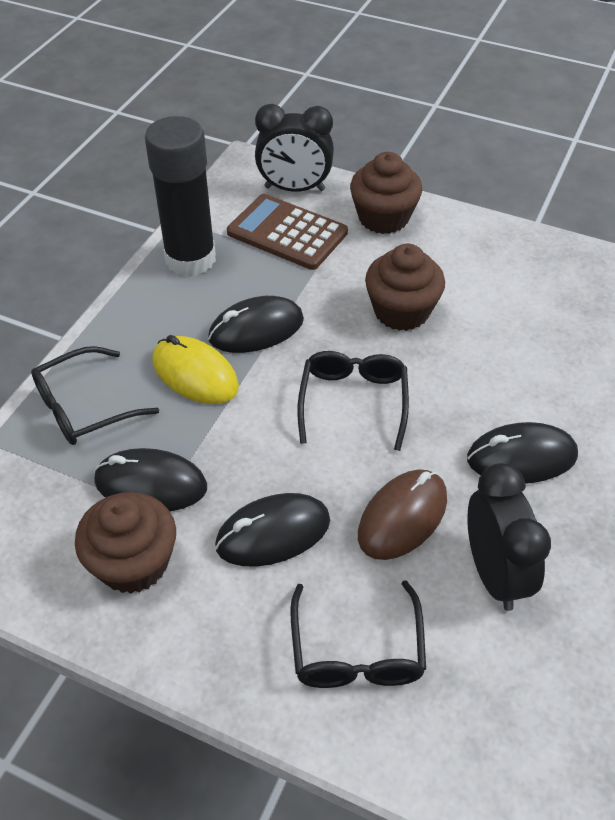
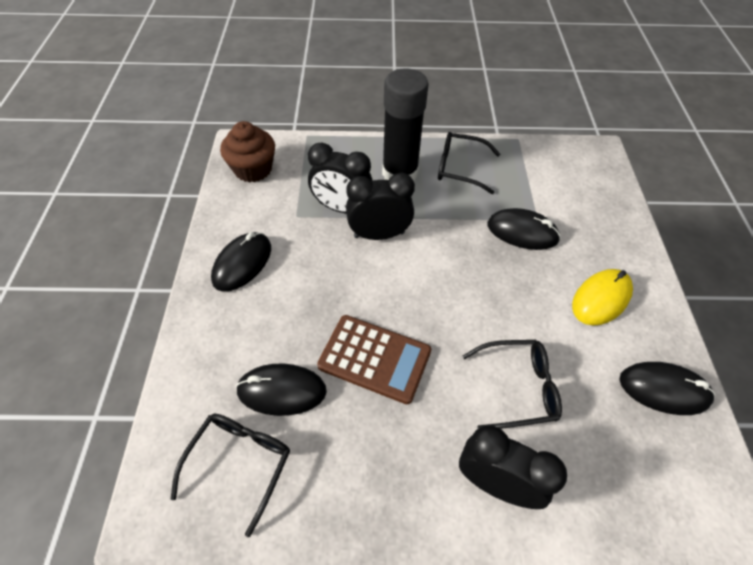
black clock: 2 -> 3
brown cupcake: 3 -> 1
brown mouse: 1 -> 0

